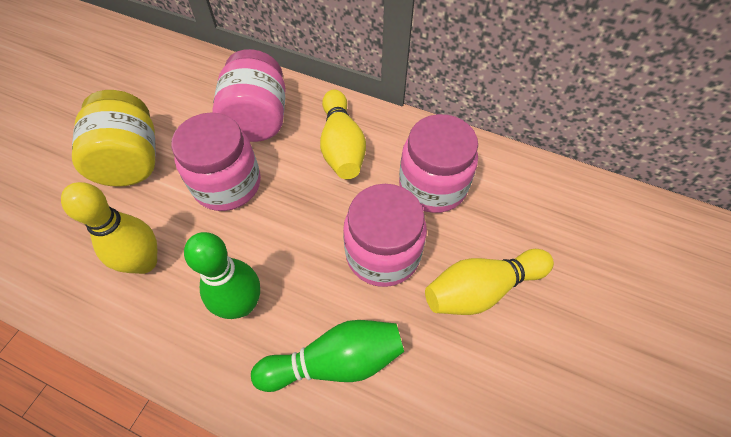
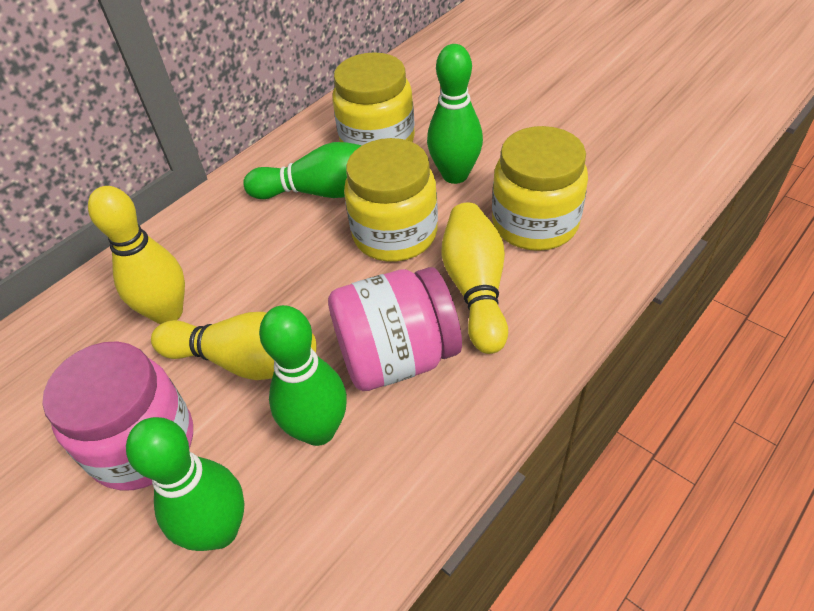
green bowling pin: 2 -> 4
pink jar: 4 -> 2
yellow jar: 1 -> 3

